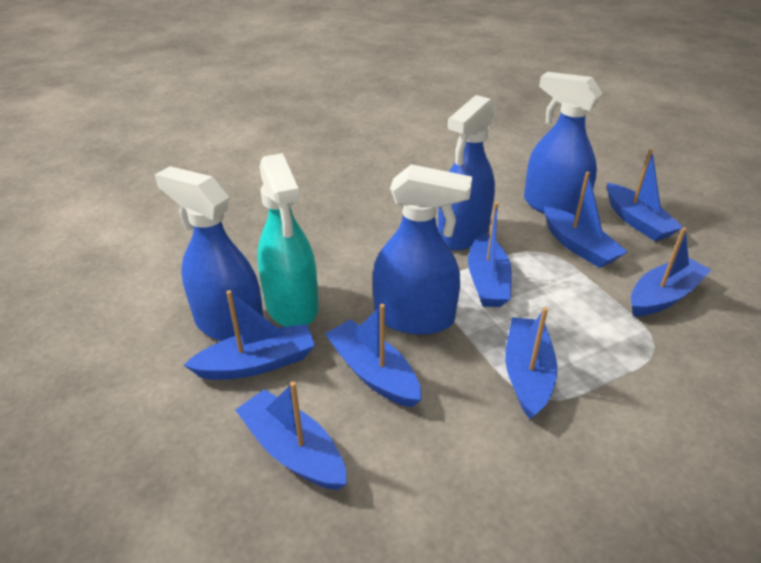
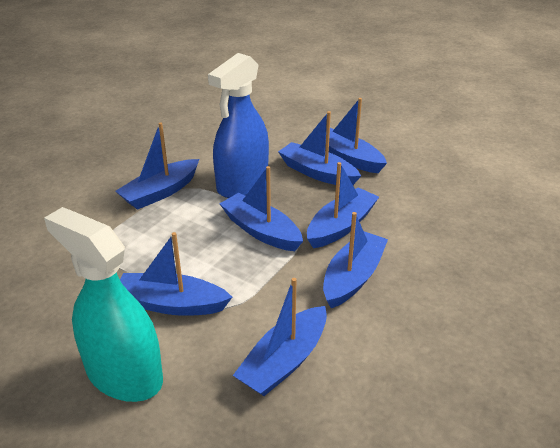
blue spray bottle: 4 -> 1

